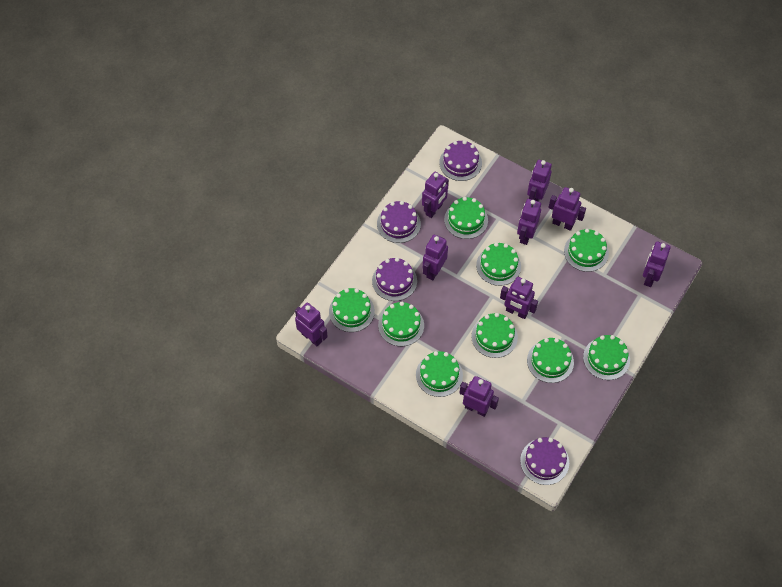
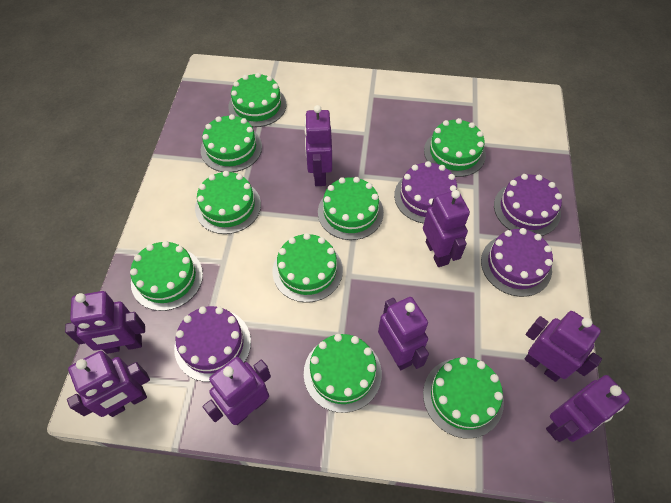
purple robot: 9 -> 8

